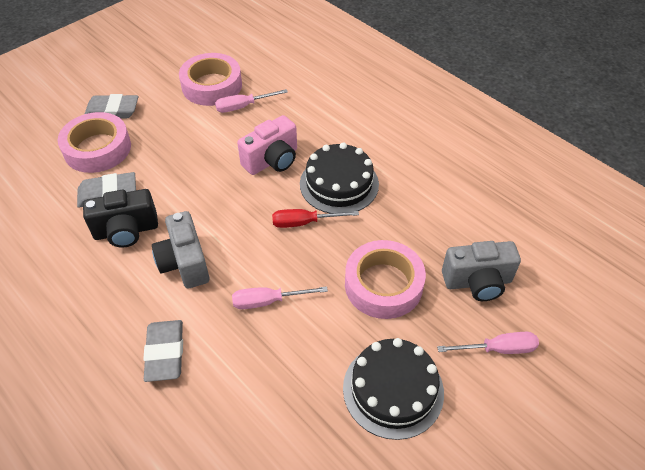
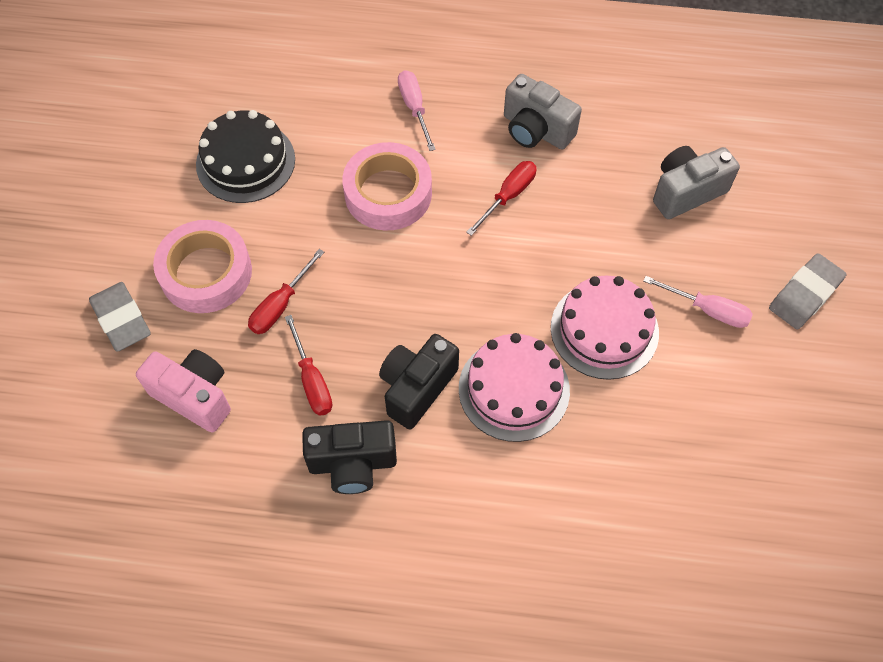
black cake: 2 -> 1
black camera: 1 -> 2
grey eraser: 3 -> 2
pink cake: 0 -> 2
pink screwdriver: 3 -> 2
pink tape: 3 -> 2
red screwdriver: 1 -> 3

